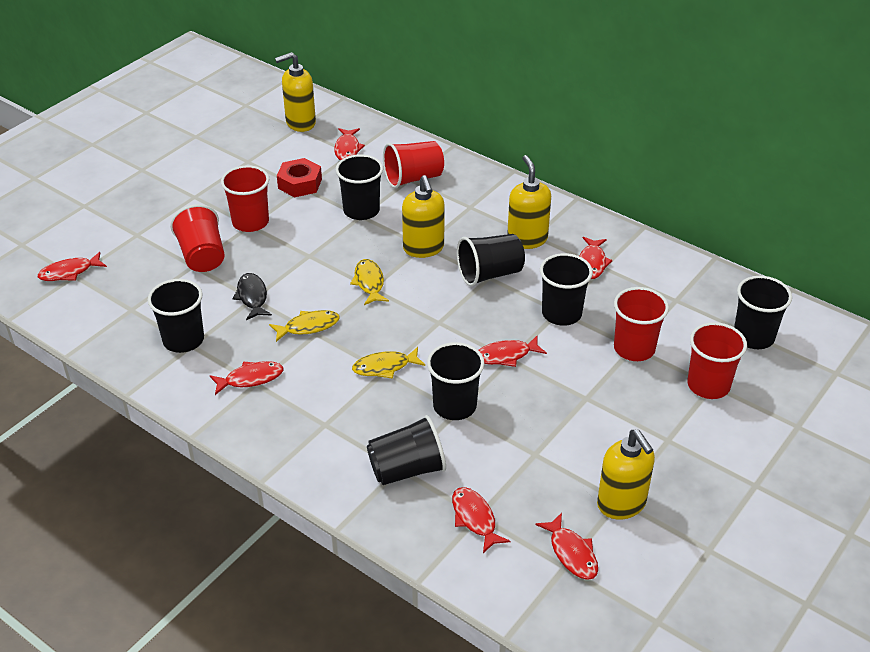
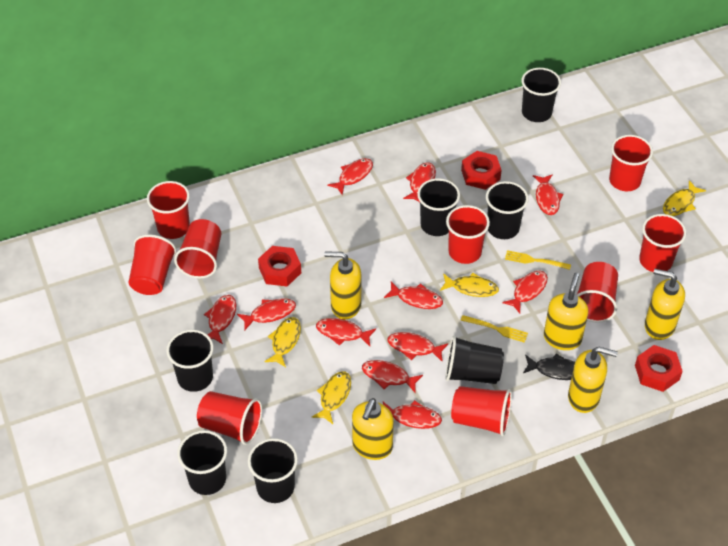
red cup: 5 -> 9
red fish: 7 -> 11
red nut: 1 -> 3
yellow fish: 3 -> 4
yellow fork: 0 -> 2
yellow soap dispenser: 4 -> 5

